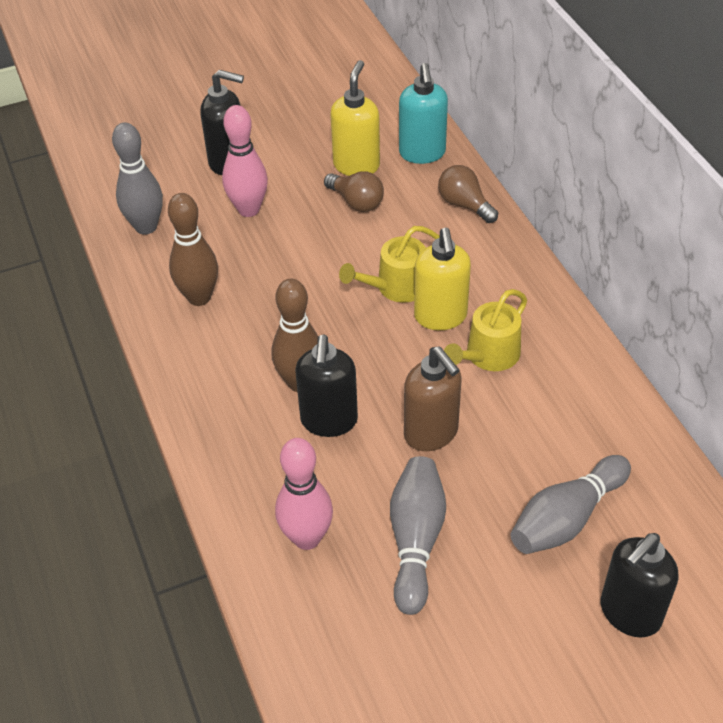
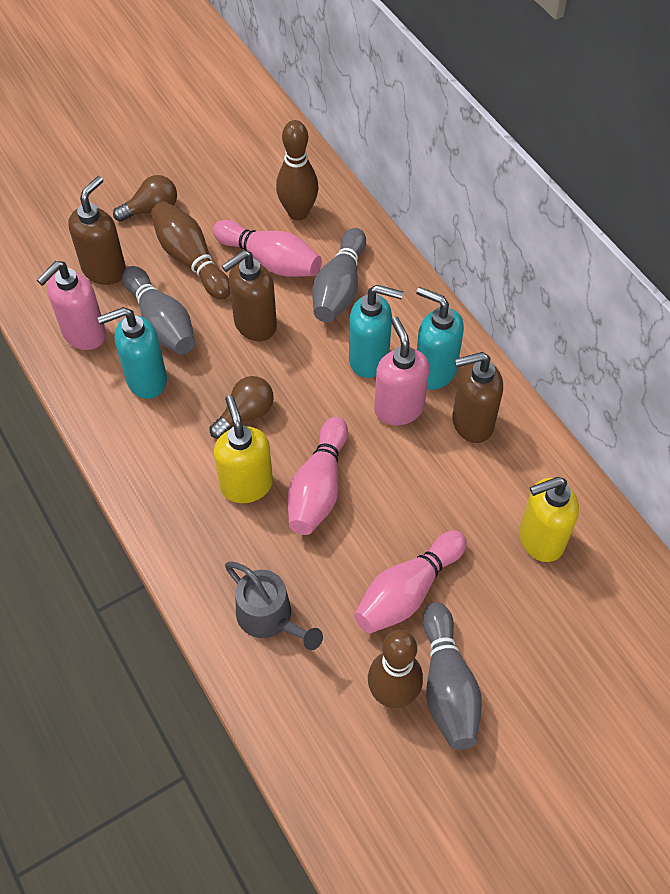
black soap dispenser: 3 -> 0
brown bowling pin: 2 -> 3
brown soap dispenser: 1 -> 3
grey watering can: 0 -> 1
pink bowling pin: 2 -> 3
pink soap dispenser: 0 -> 2
turquoise soap dispenser: 1 -> 3
yellow watering can: 2 -> 0

